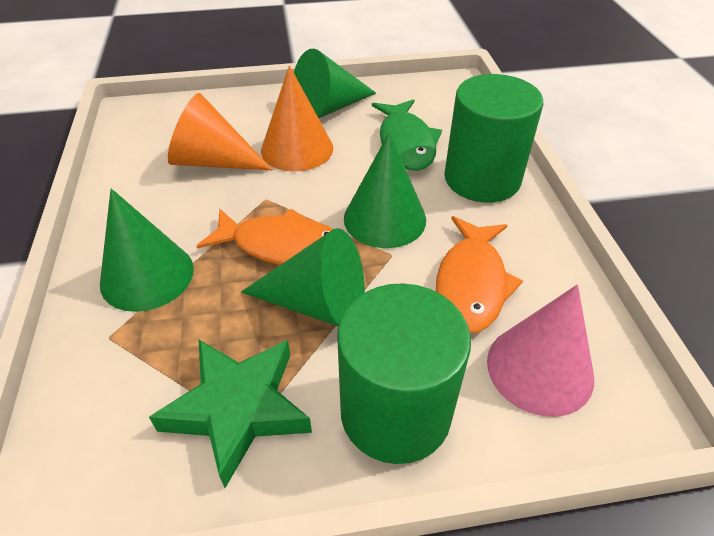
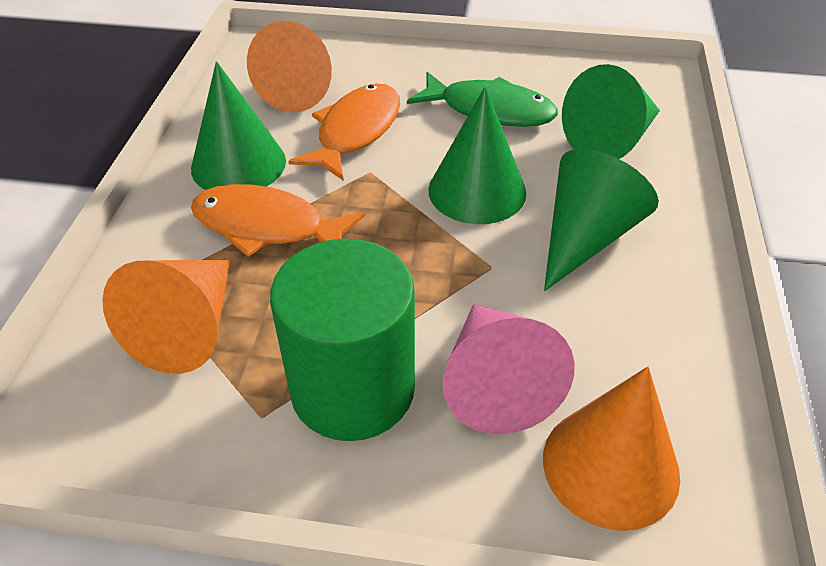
green cylinder: 2 -> 1
green star: 1 -> 0
orange cone: 2 -> 3

